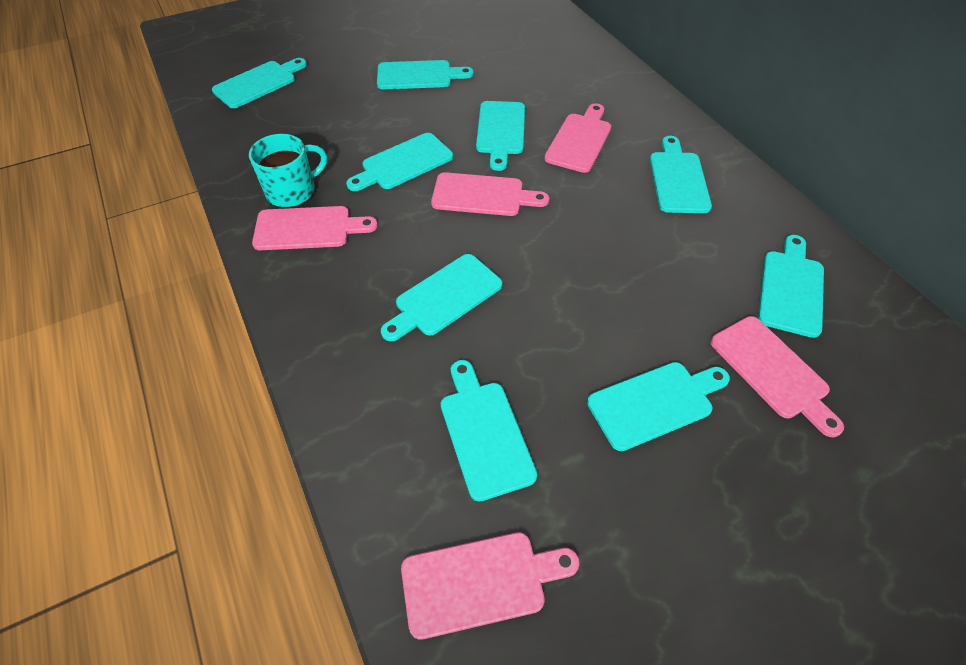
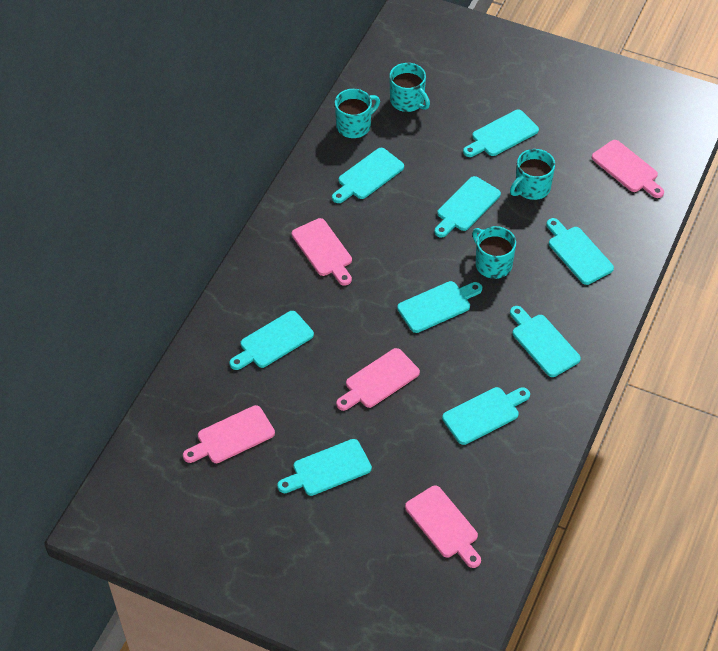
turquoise mug: 1 -> 4

